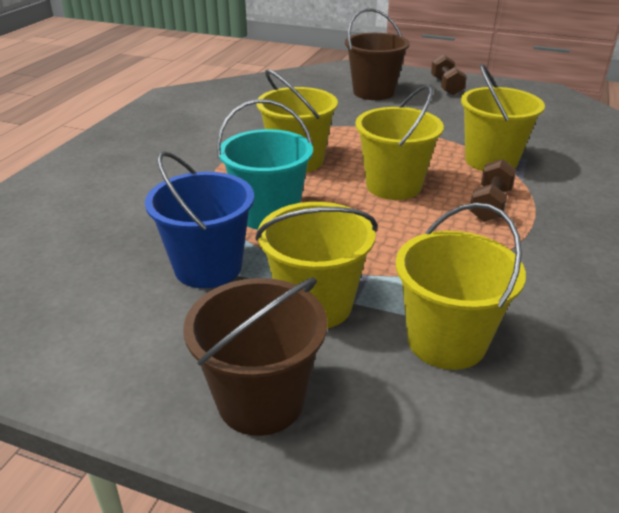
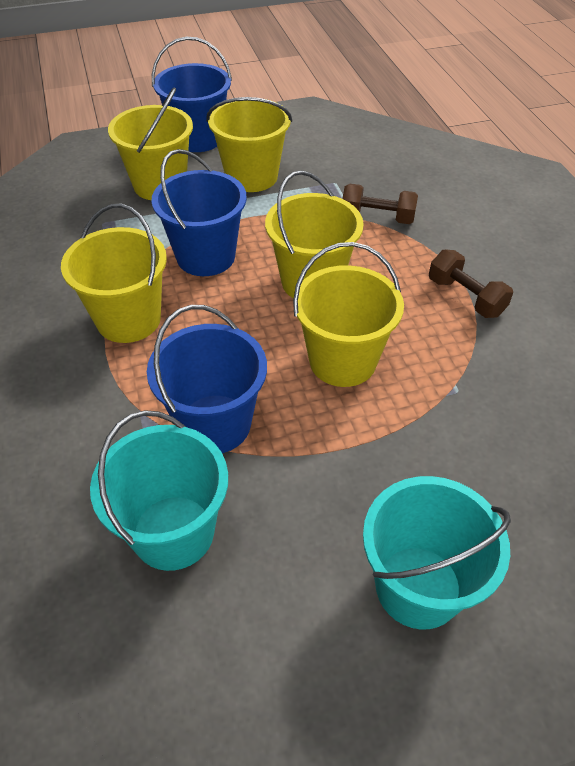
blue bucket: 1 -> 3
brown bucket: 2 -> 0
turquoise bucket: 1 -> 2

